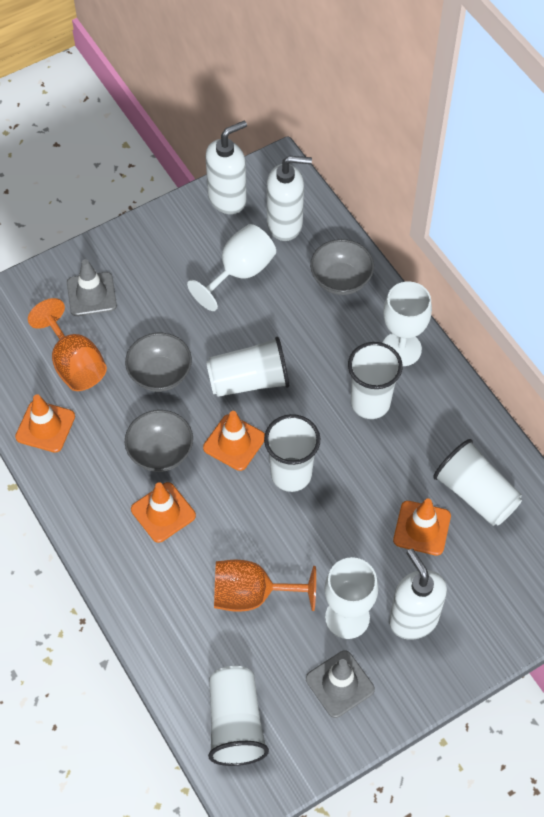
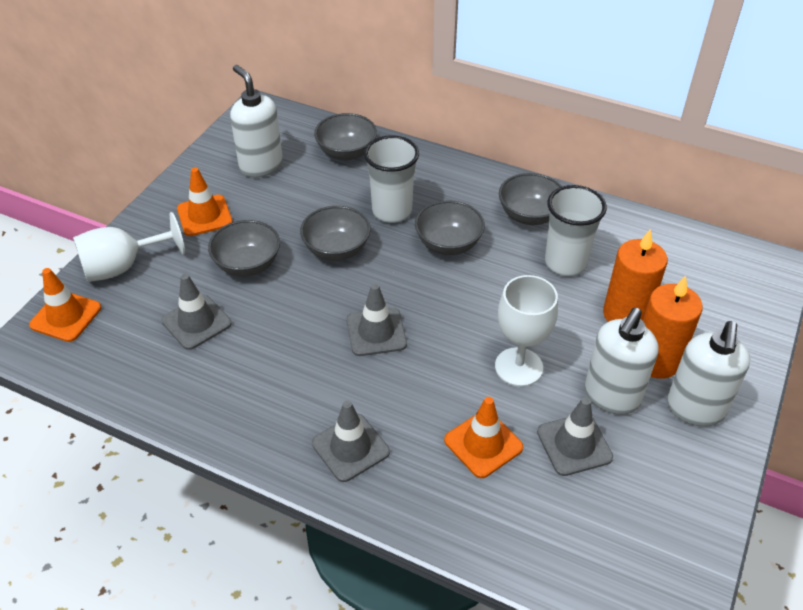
grey bowl: 3 -> 5
grey traffic cone: 2 -> 4
orange candle: 0 -> 2
orange goblet: 2 -> 0
orange traffic cone: 4 -> 3
white cup: 5 -> 2
white goblet: 3 -> 2

